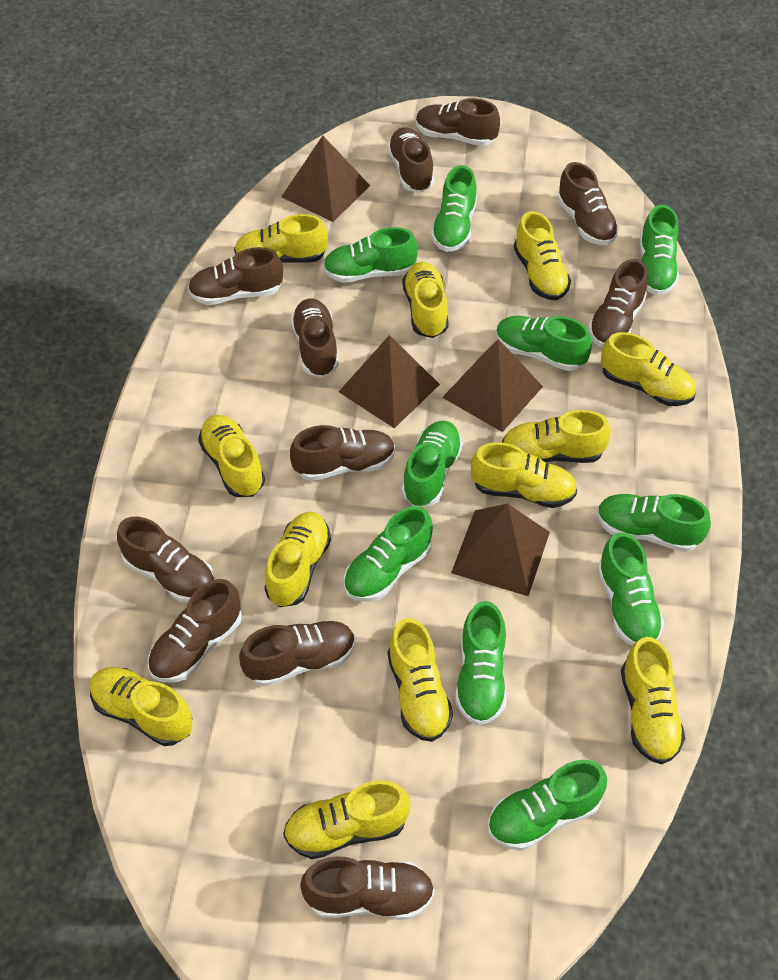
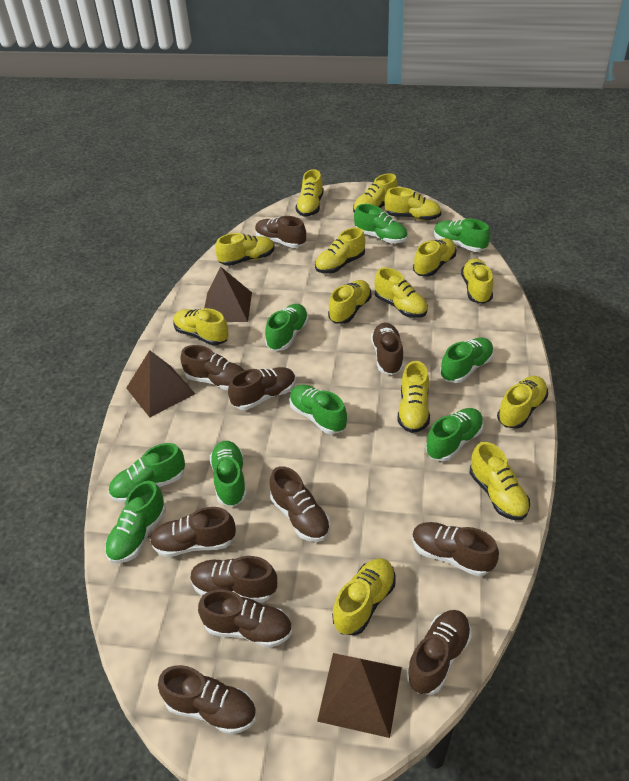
brown pyramid: 4 -> 3
green shoe: 10 -> 9
yellow shoe: 12 -> 14

